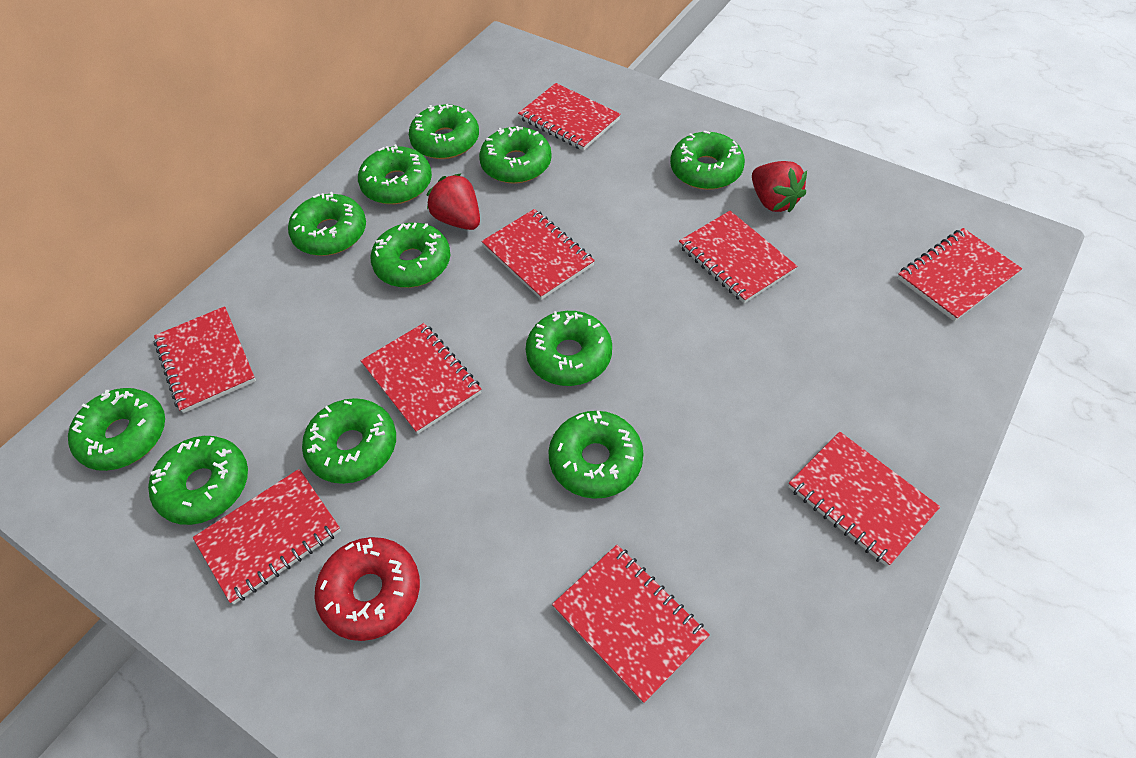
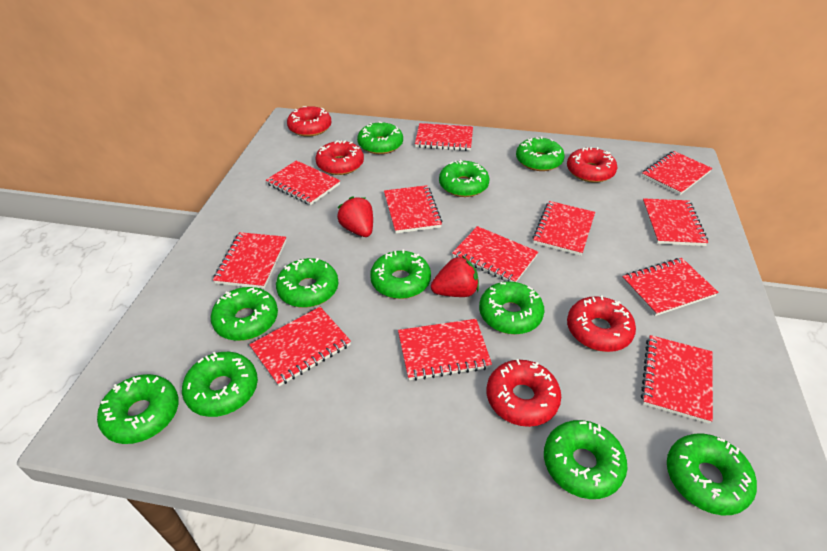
red donut: 1 -> 5
red notebook: 9 -> 12

